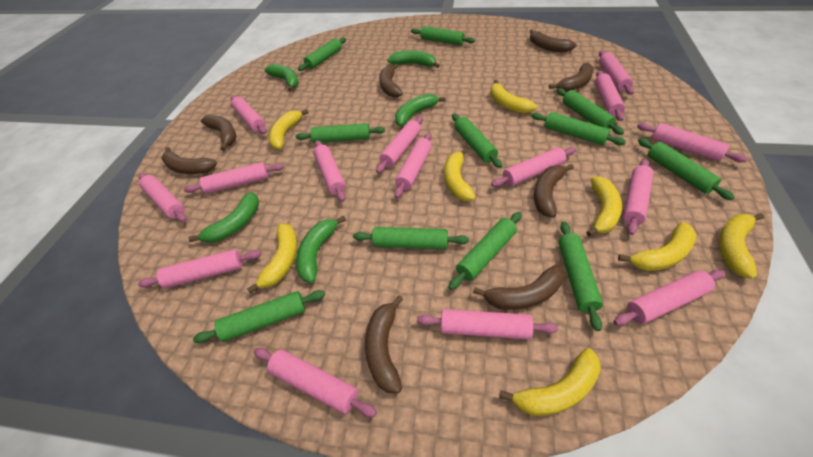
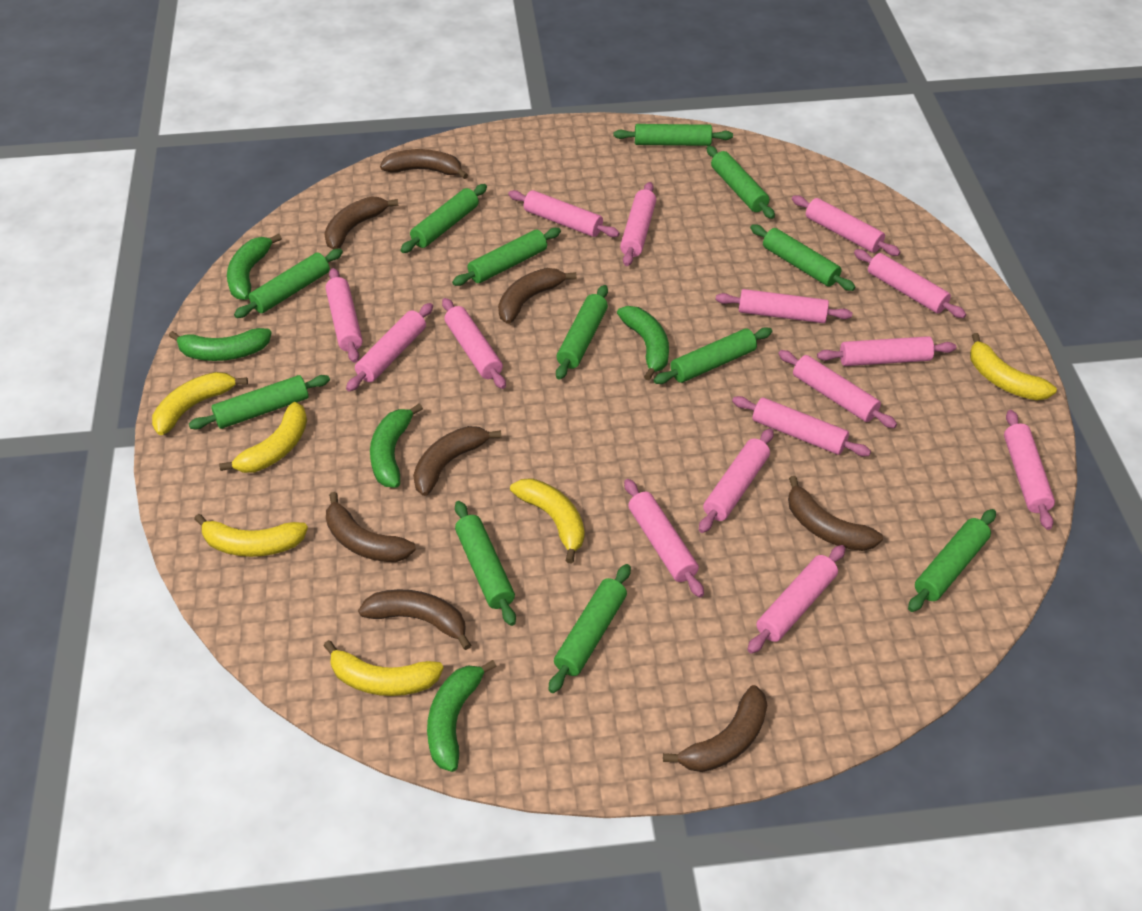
green rolling pin: 11 -> 12
yellow banana: 8 -> 6

